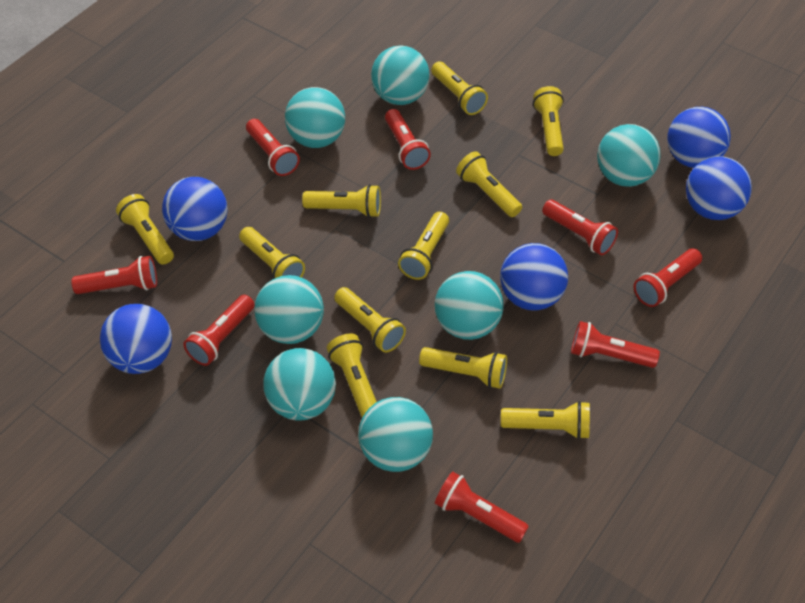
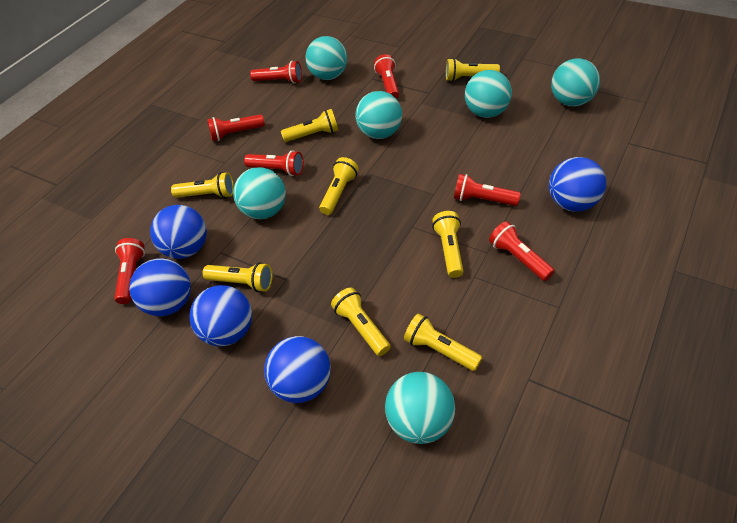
red flashlight: 8 -> 7
turquoise ball: 7 -> 6
yellow flashlight: 11 -> 8

